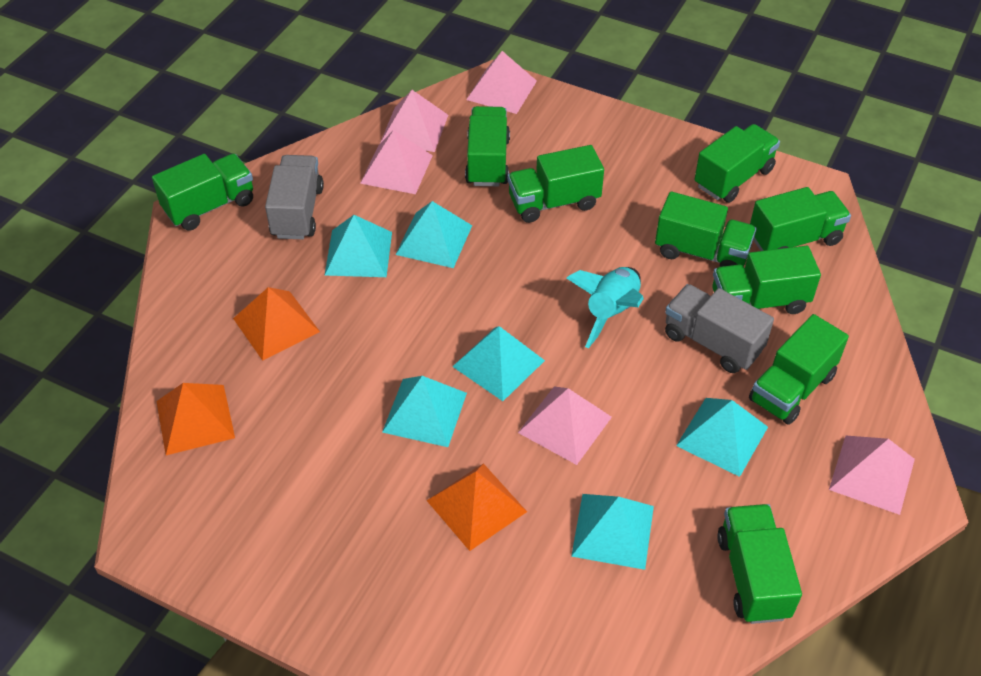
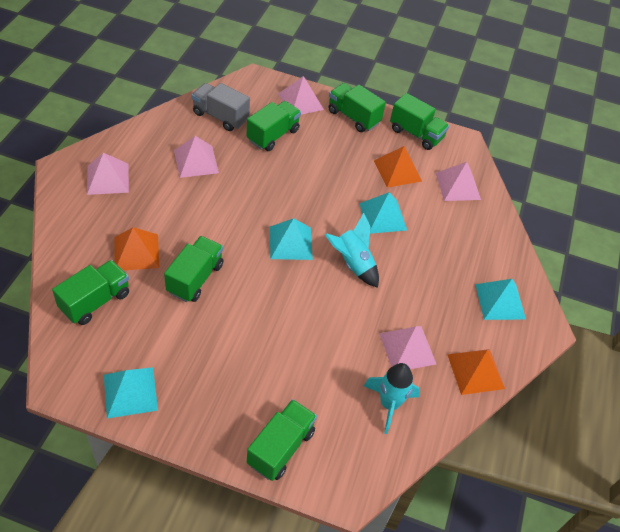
green truck: 9 -> 6
grey truck: 2 -> 1
turquoise pyramid: 6 -> 4
turquoise rocket: 1 -> 2

